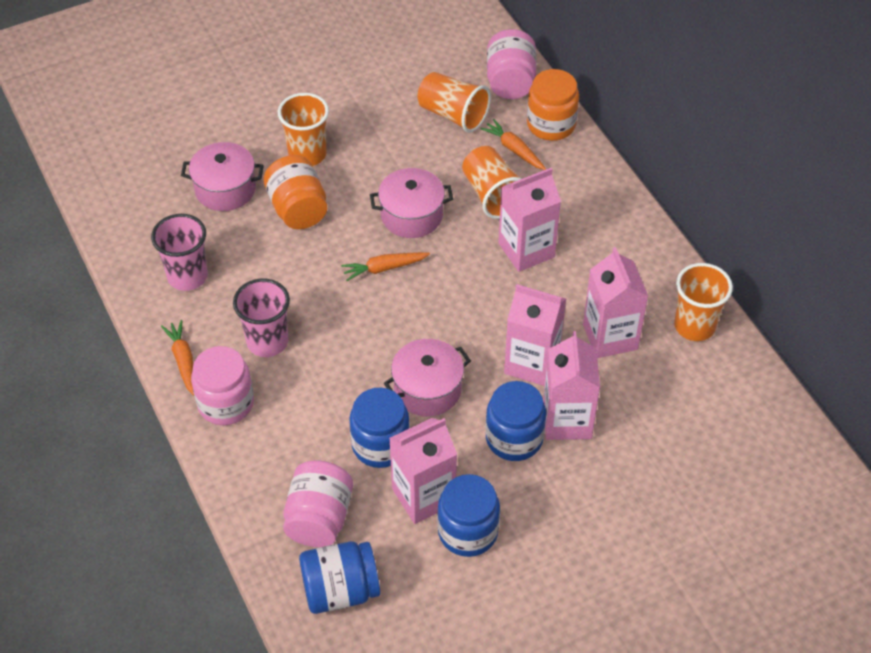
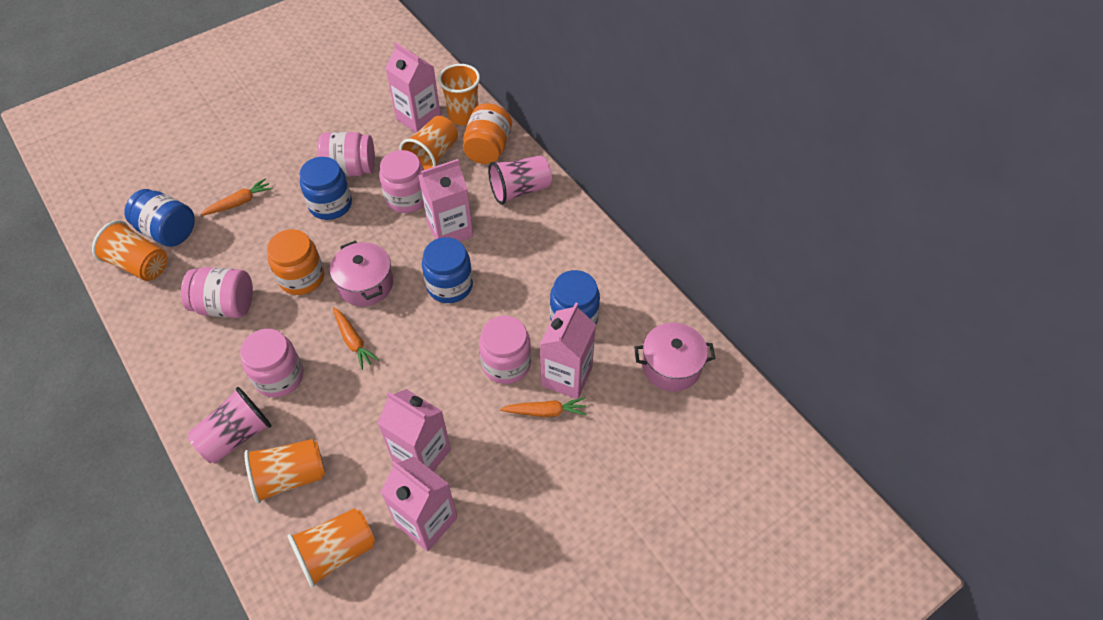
orange cup: 4 -> 5
pink jar: 3 -> 5
pink pot: 3 -> 2

